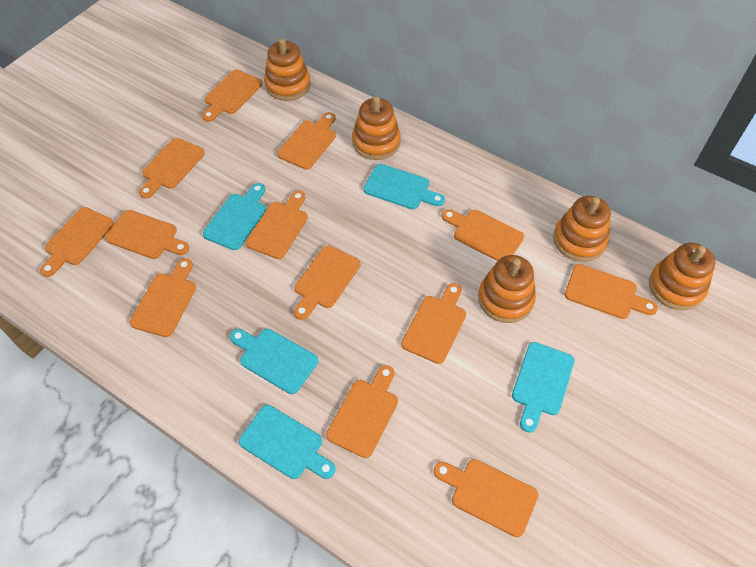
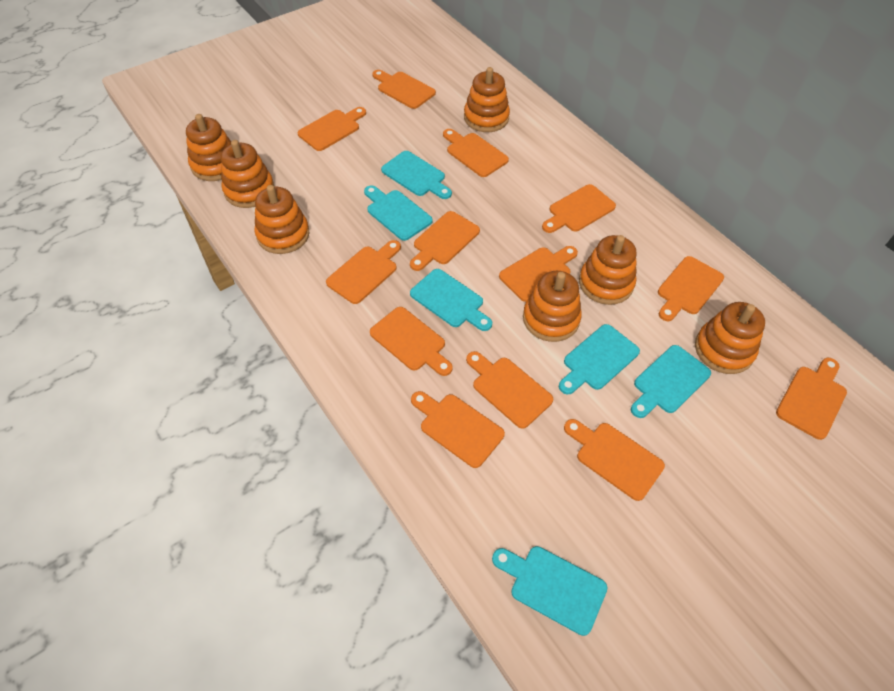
orange stacking toy: 5 -> 7
turquoise cutting board: 5 -> 6

